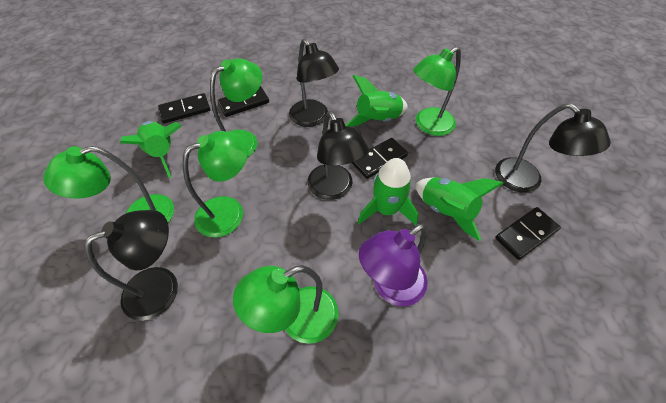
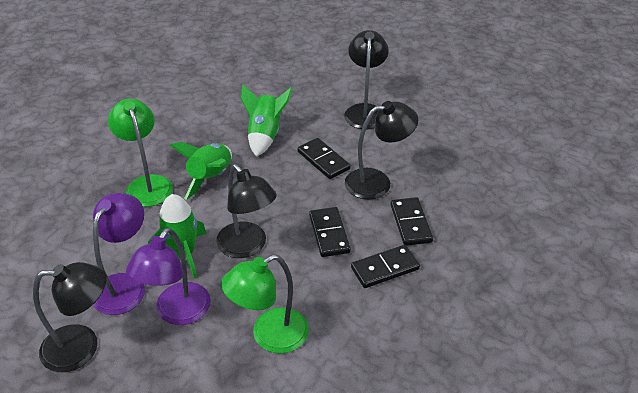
green lamp: 5 -> 2
green rocket: 4 -> 3
purple lamp: 1 -> 2

